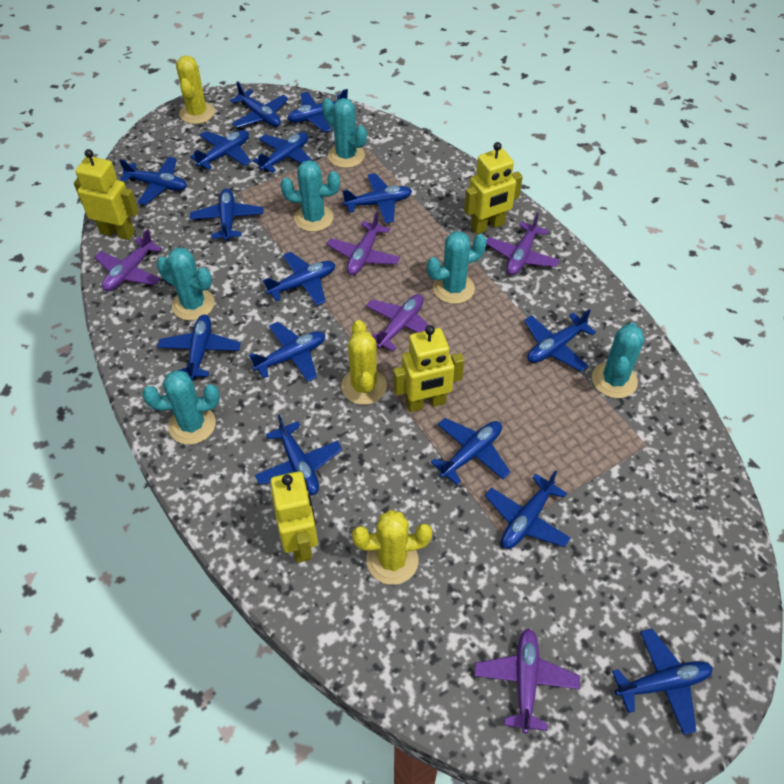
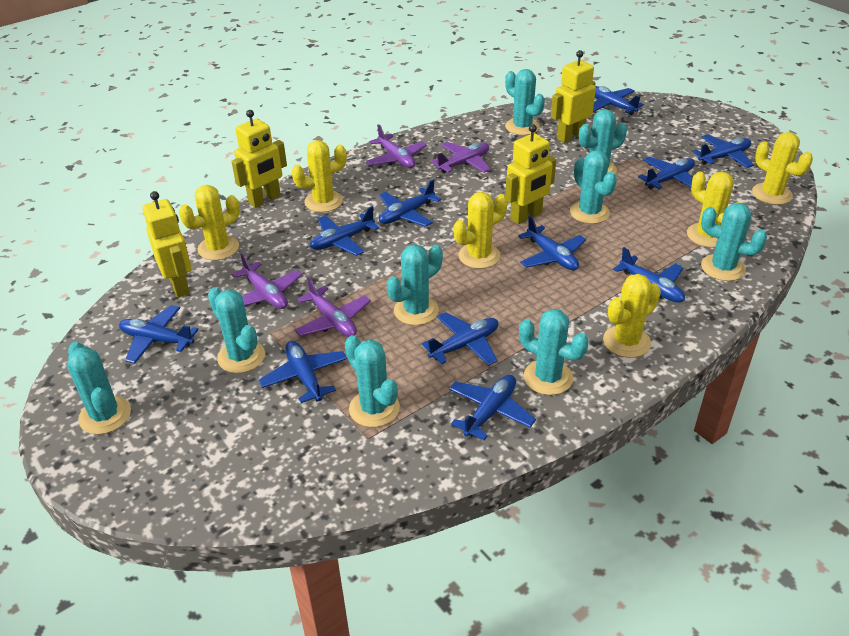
blue plane: 15 -> 11
purple plane: 5 -> 4
turquoise cactus: 6 -> 9
yellow cactus: 3 -> 6

